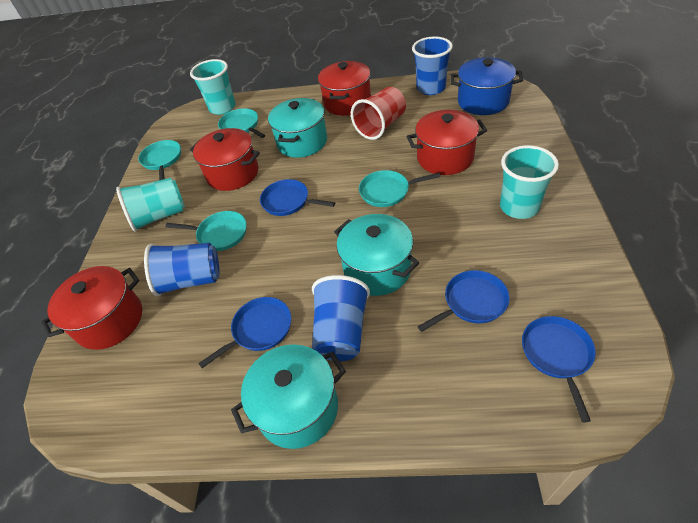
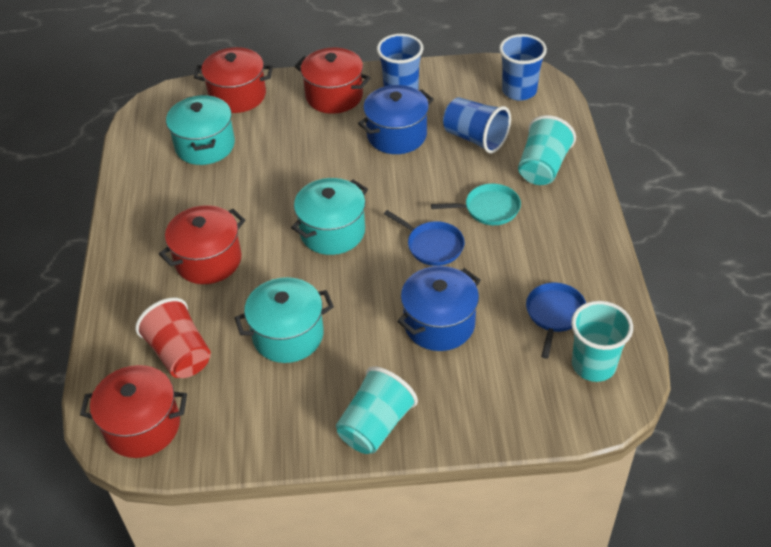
blue pan: 4 -> 2
blue pot: 1 -> 2
turquoise pan: 4 -> 1

